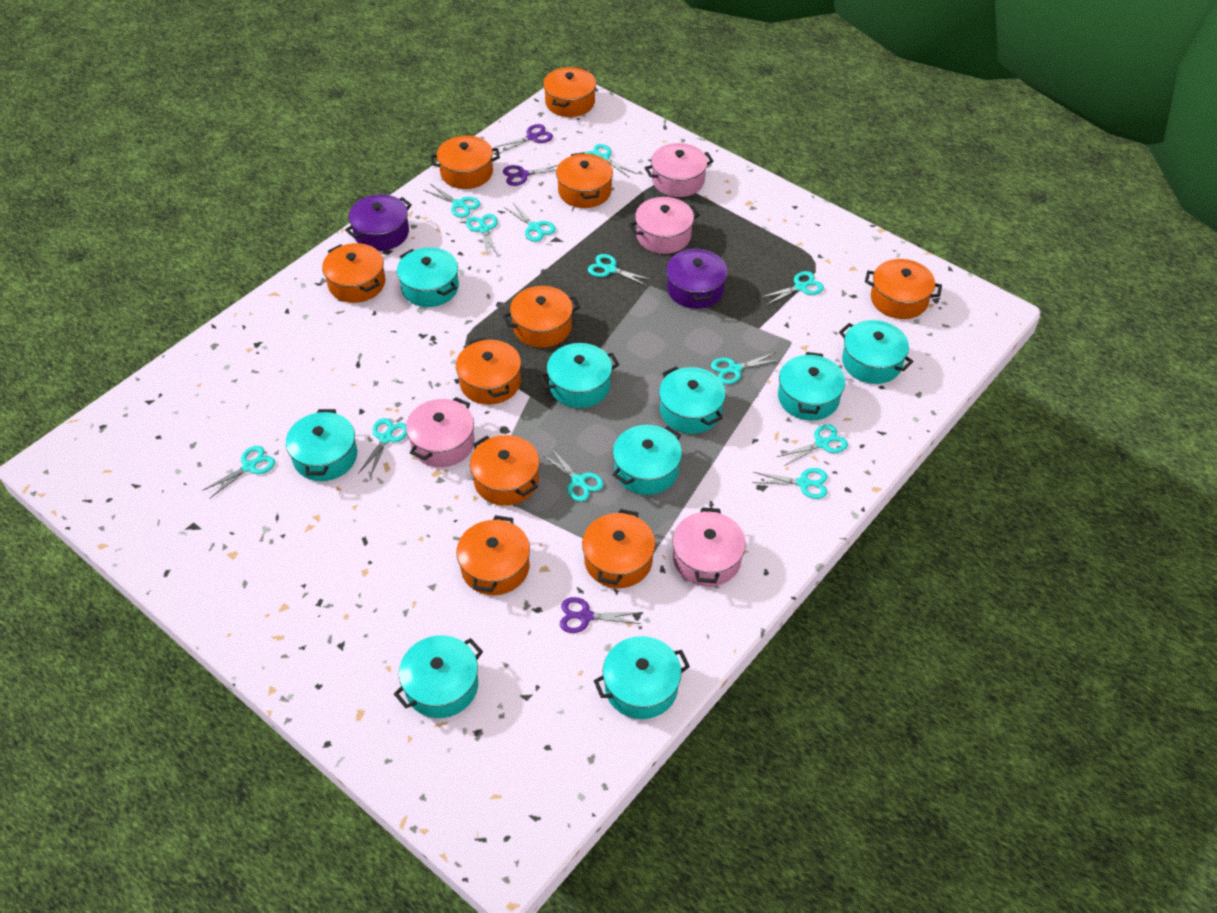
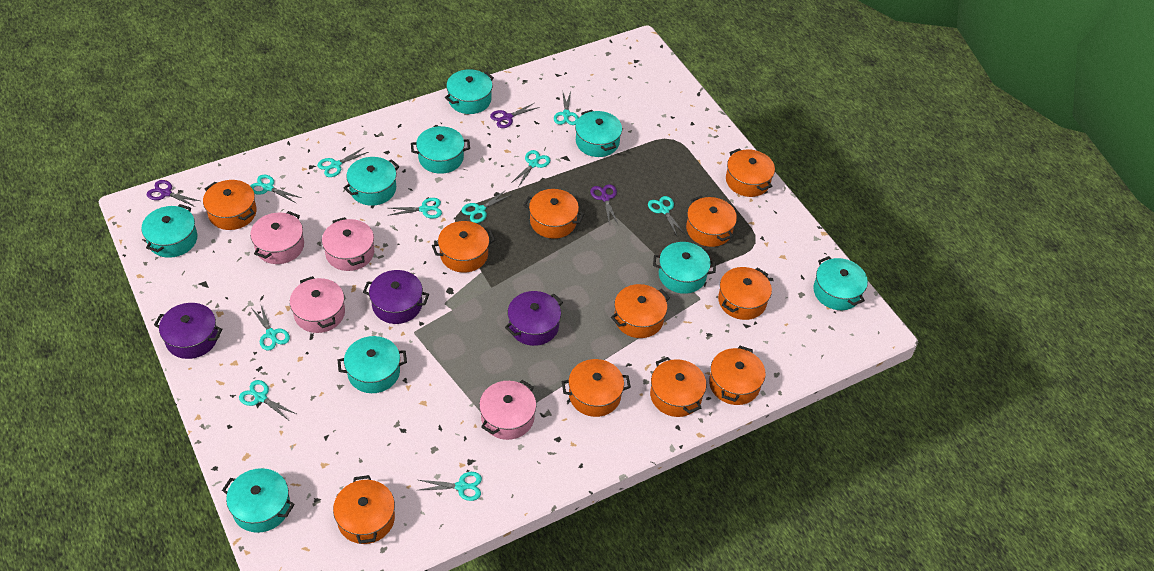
orange pot: 10 -> 11
purple pot: 2 -> 3
turquoise scissors: 12 -> 10

